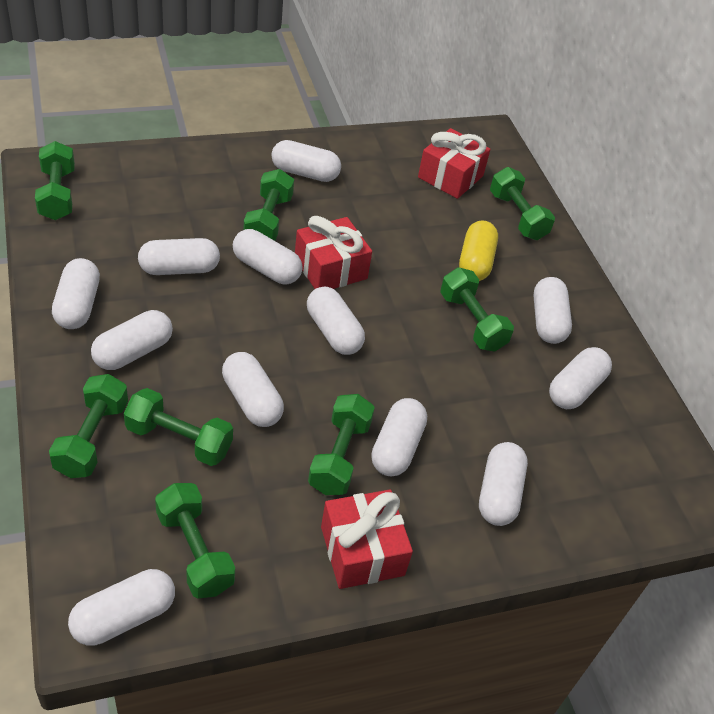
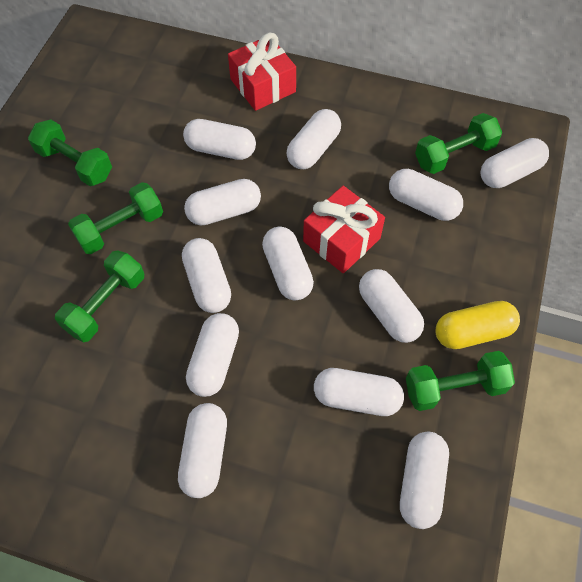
green dumbbell: 8 -> 5
red gift: 3 -> 2

